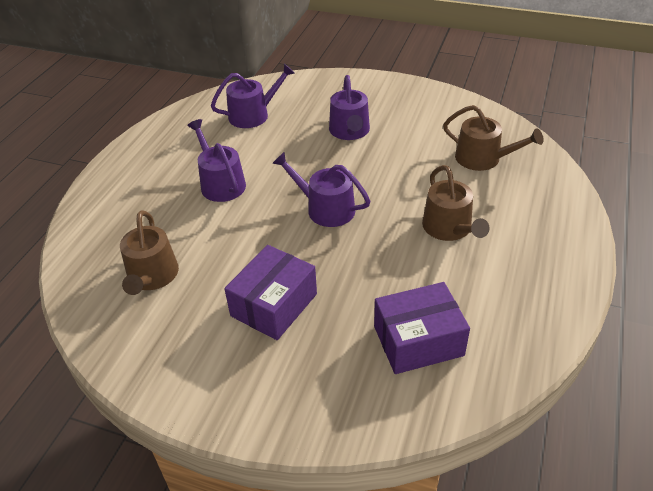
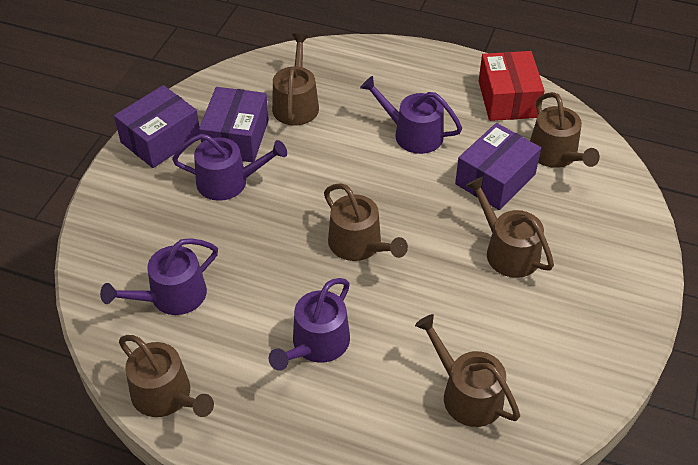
brown watering can: 3 -> 6
purple box: 2 -> 3
red box: 0 -> 1

